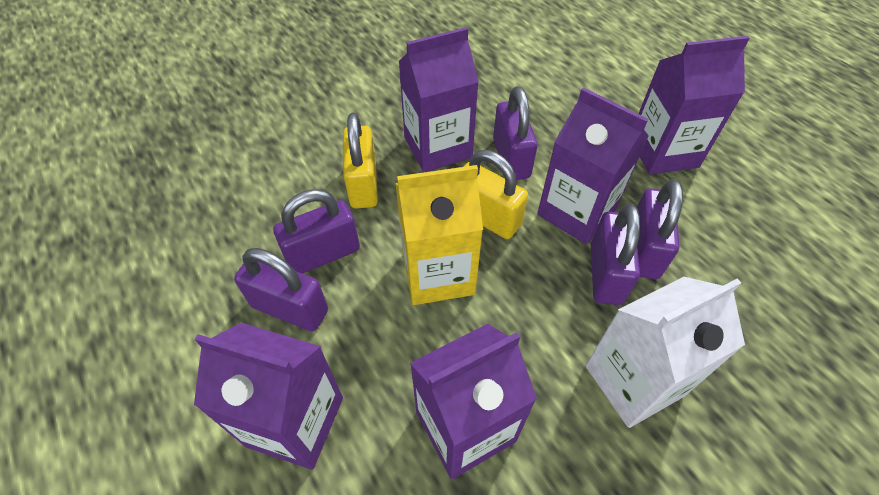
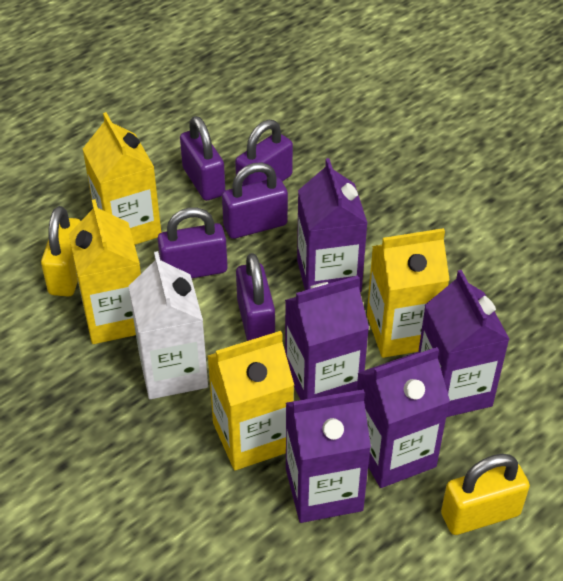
yellow carton: 1 -> 4

